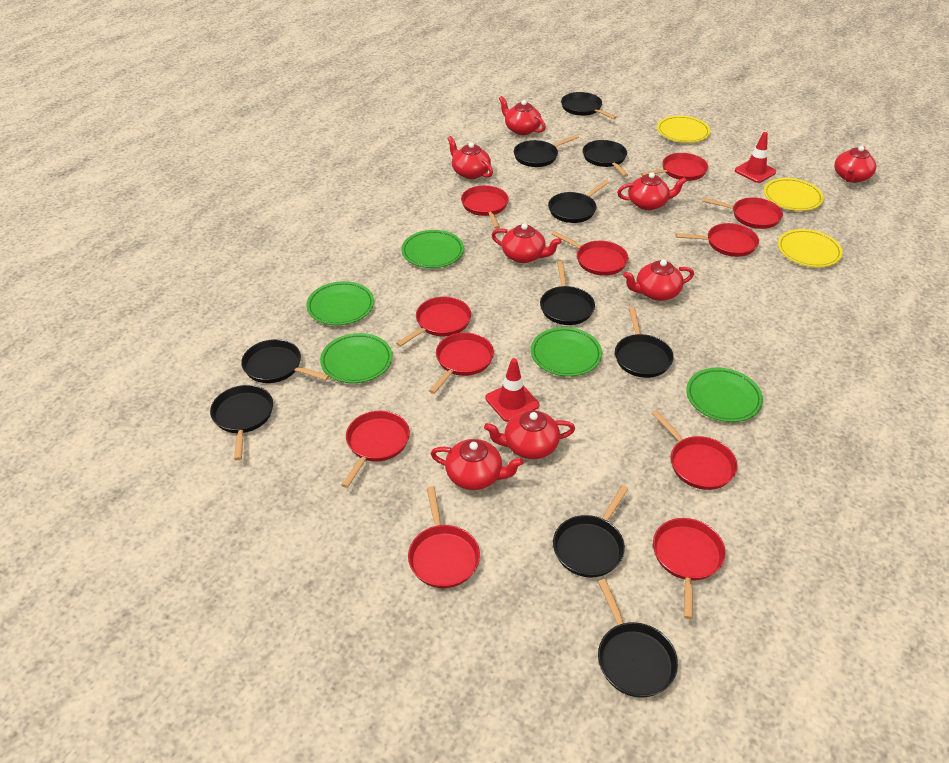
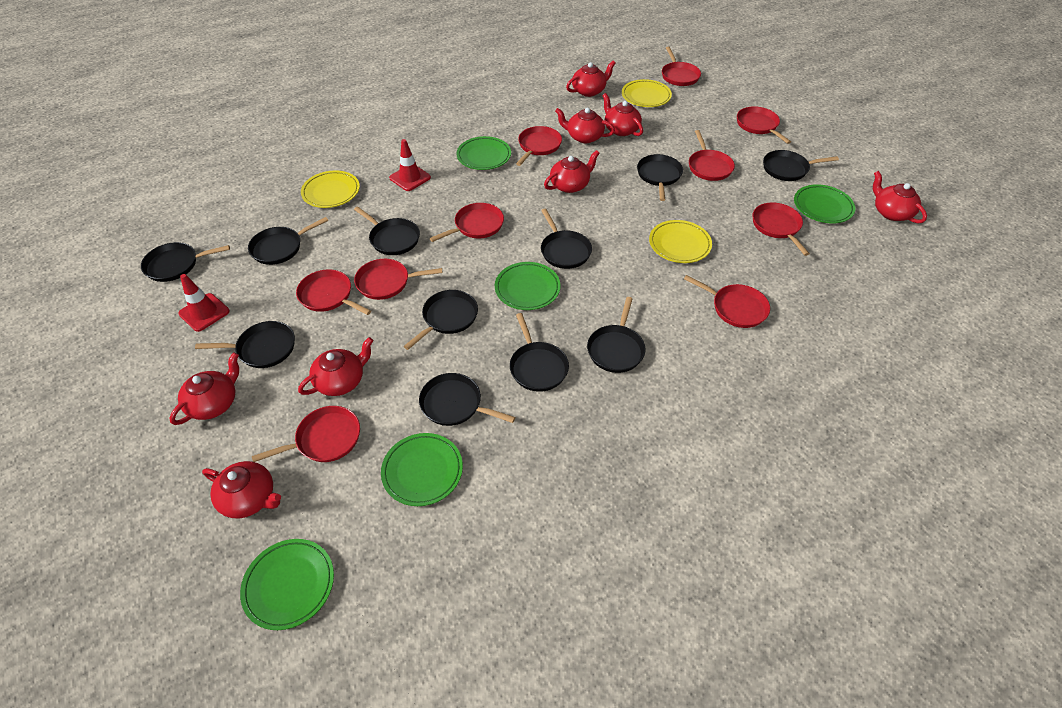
black pan: 10 -> 11
red pan: 11 -> 10

